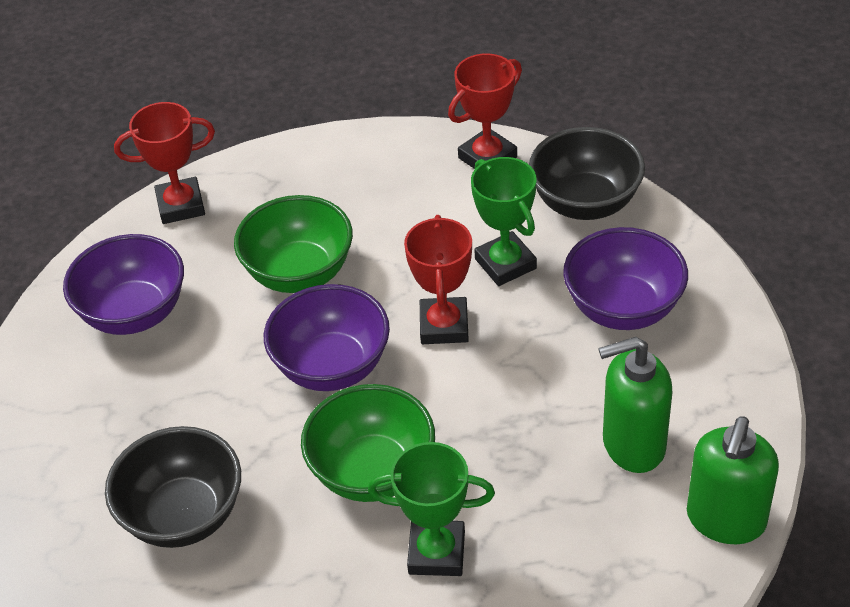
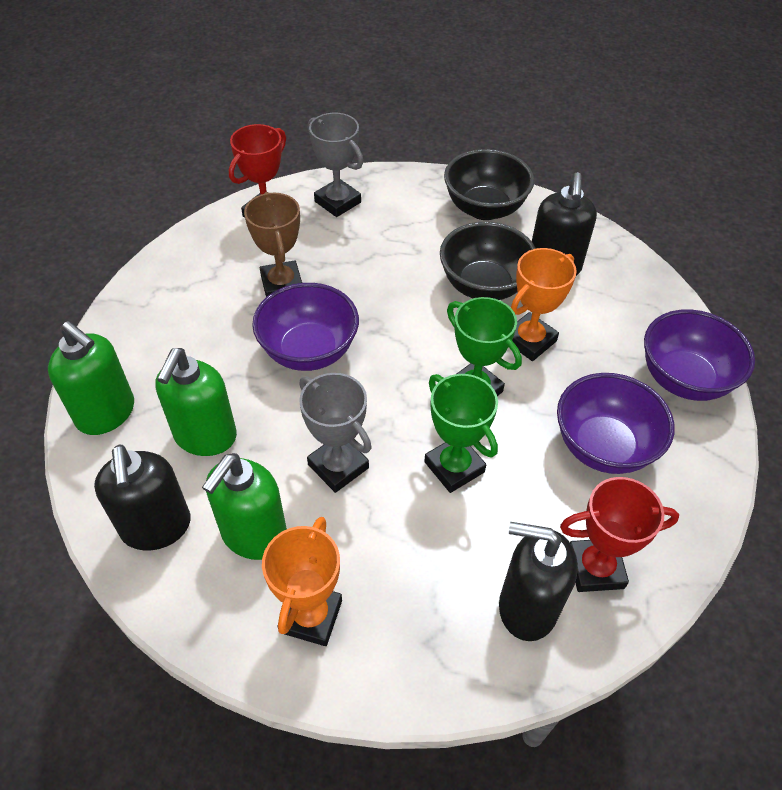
black soap dispenser: 0 -> 3
brown trophy: 0 -> 1
green bowl: 2 -> 0
green soap dispenser: 2 -> 3
grey trophy: 0 -> 2
orange trophy: 0 -> 2
red trophy: 3 -> 2

